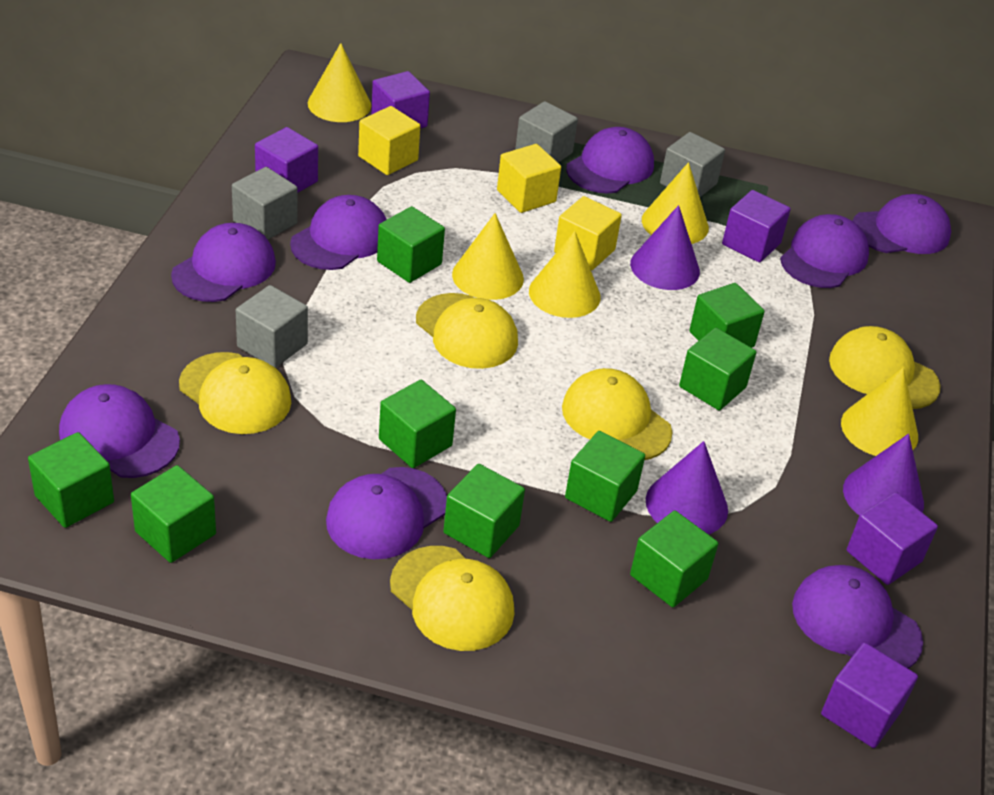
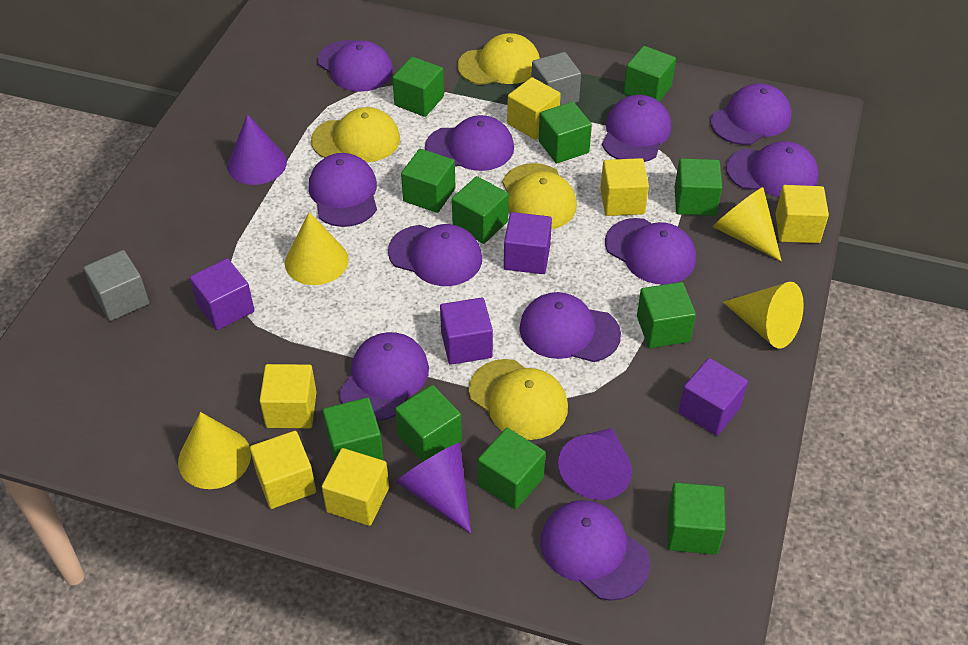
green cube: 9 -> 11
grey cube: 4 -> 2
purple cap: 8 -> 11
purple cube: 5 -> 4
yellow cap: 5 -> 4
yellow cone: 5 -> 4
yellow cube: 3 -> 6

